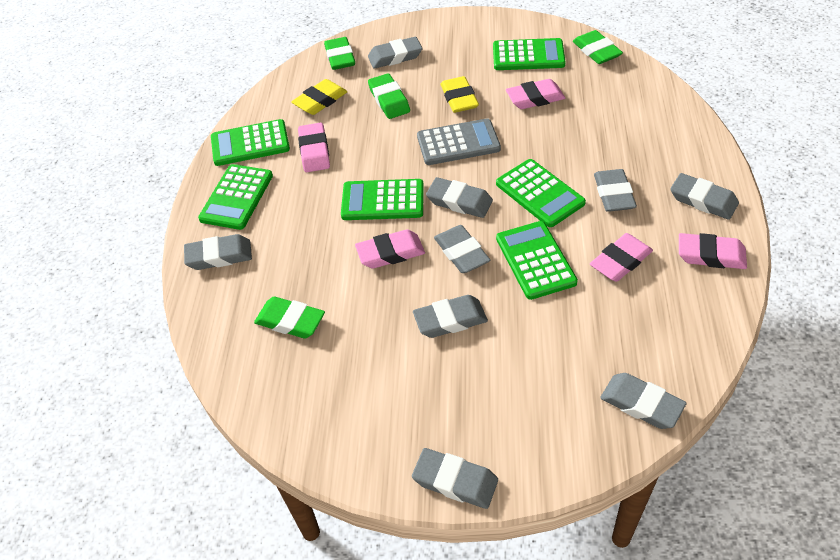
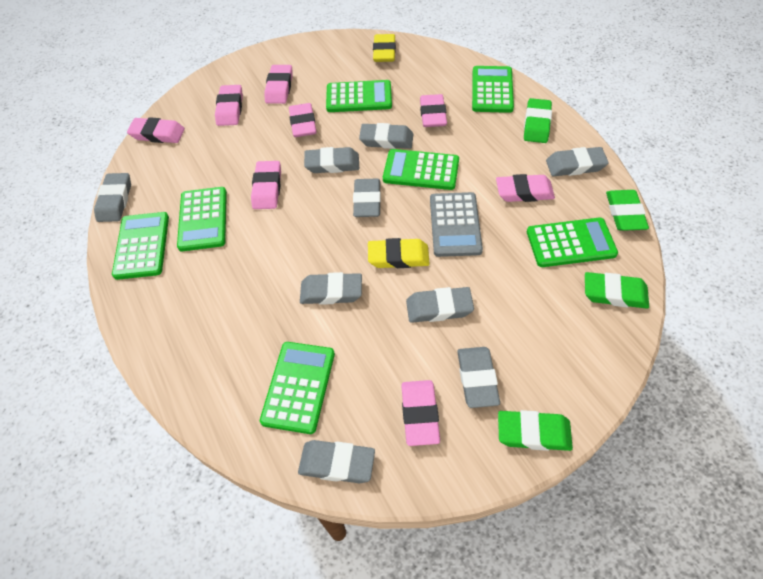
green calculator: 6 -> 7
pink eraser: 5 -> 8

